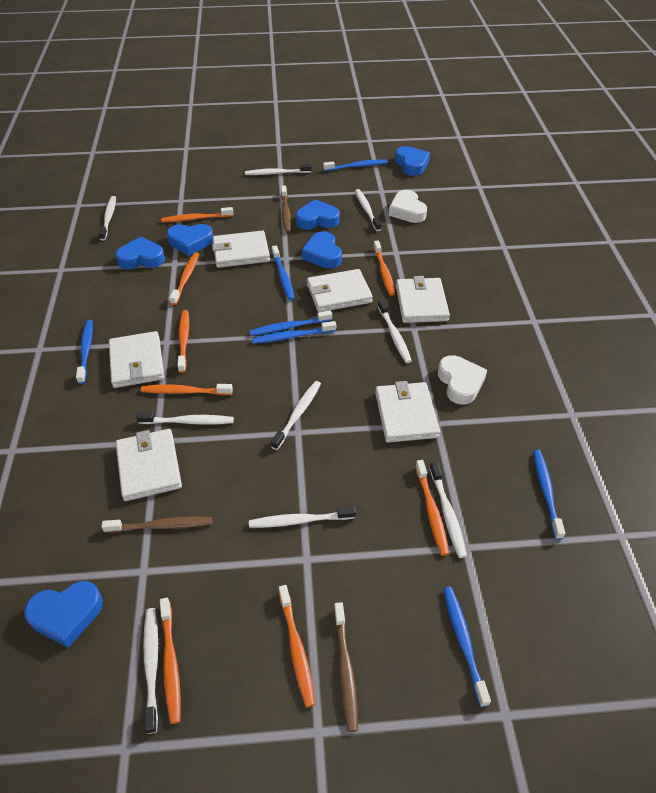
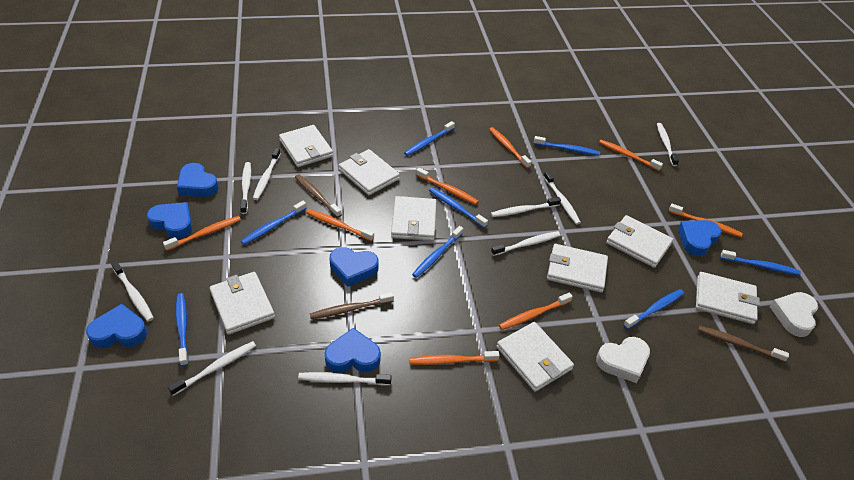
blue toothbrush: 7 -> 8
white wallet: 6 -> 8

